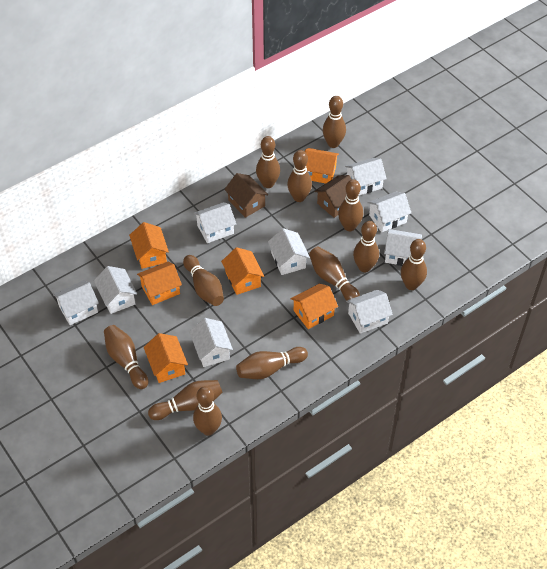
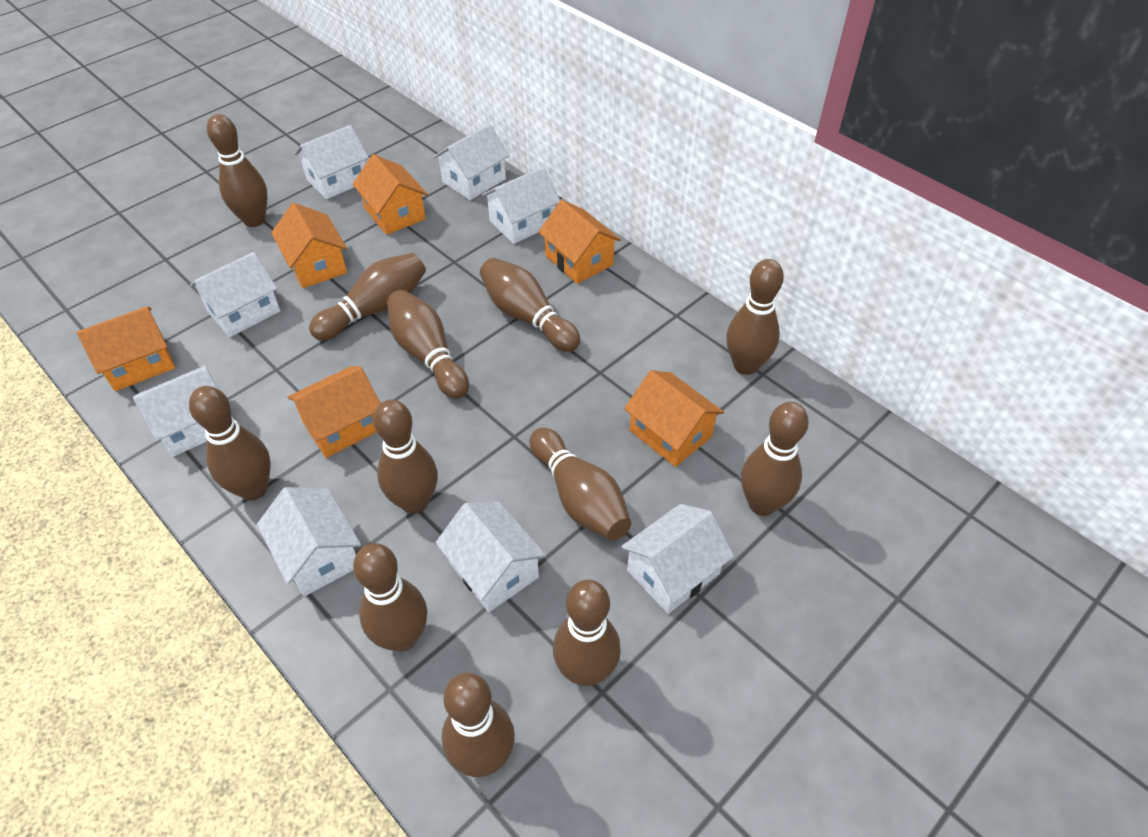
brown house: 2 -> 0
white house: 9 -> 8

